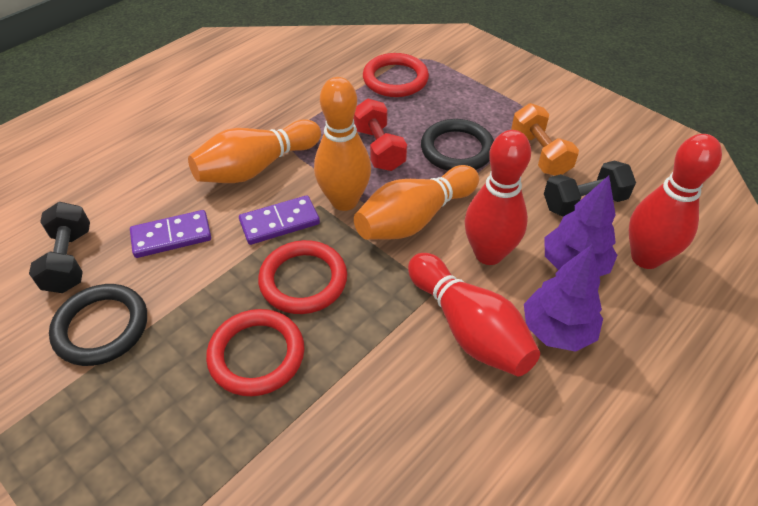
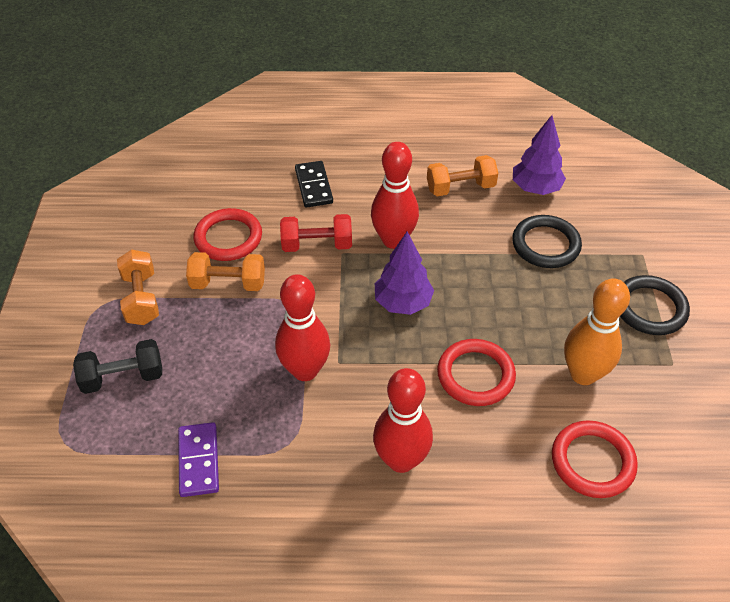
black domino: 0 -> 1
black dumbbell: 2 -> 1
orange bowling pin: 3 -> 1
orange dumbbell: 1 -> 3
purple domino: 2 -> 1

